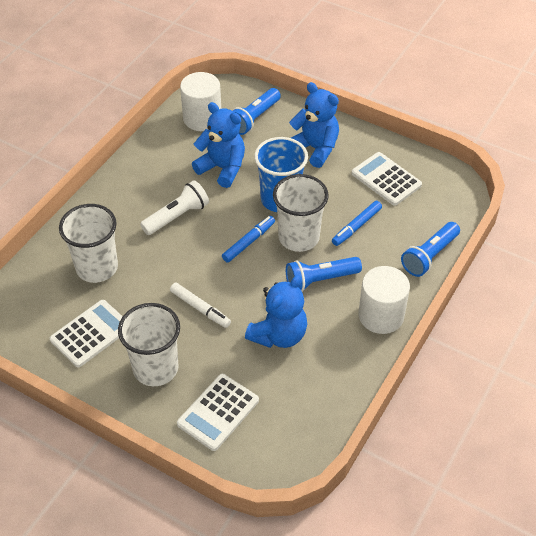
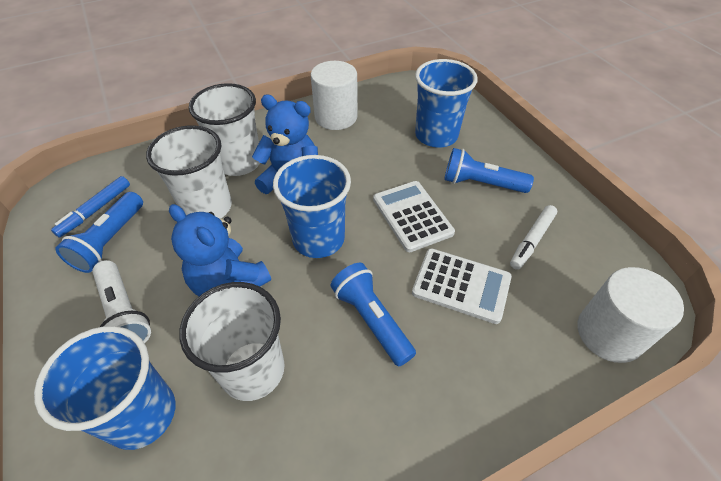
blue cup: 1 -> 3
blue marker: 2 -> 1
blue teddy bear: 3 -> 2
white calculator: 3 -> 2

